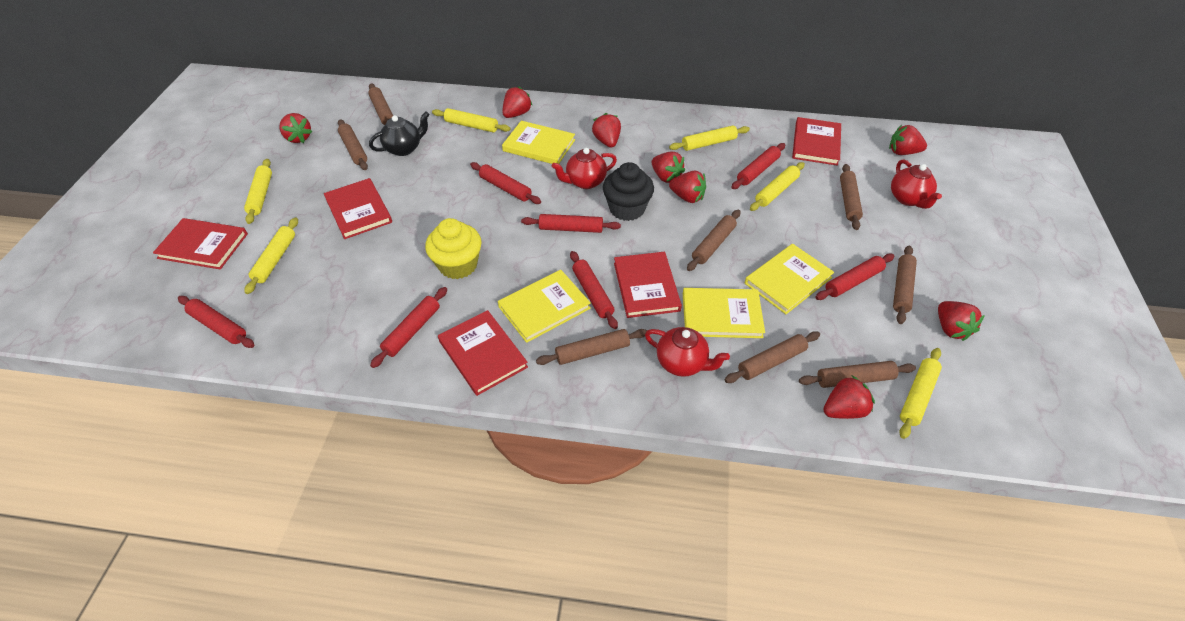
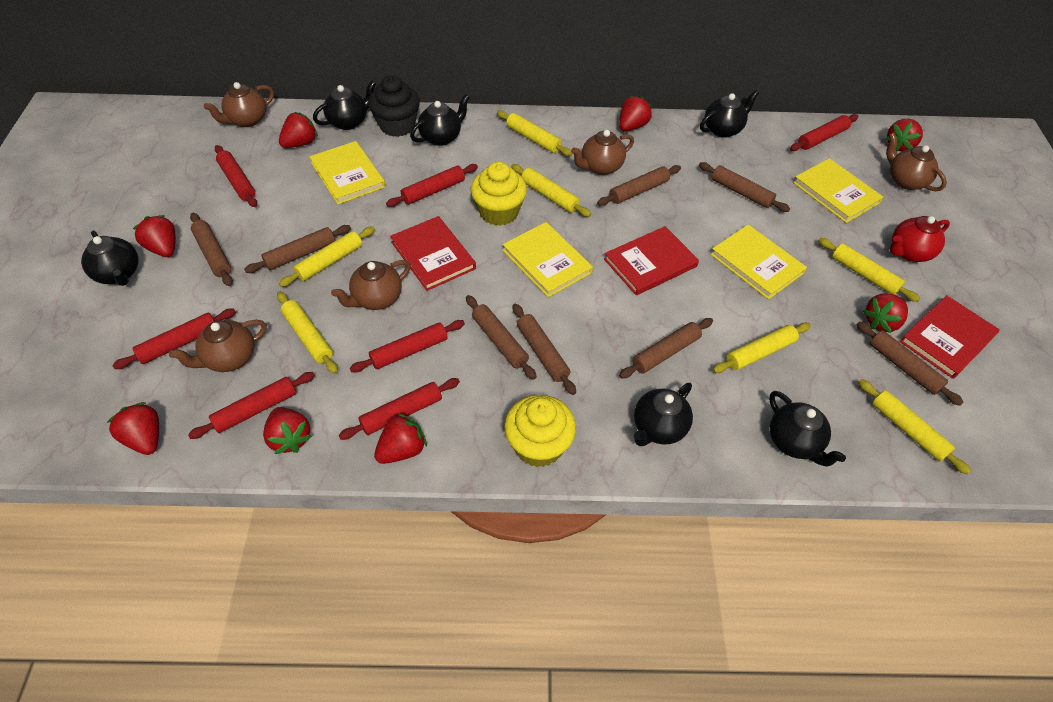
black teapot: 1 -> 6
brown teapot: 0 -> 5
red book: 5 -> 3
red teapot: 3 -> 1
yellow cupcake: 1 -> 2
yellow rolling pin: 6 -> 7

